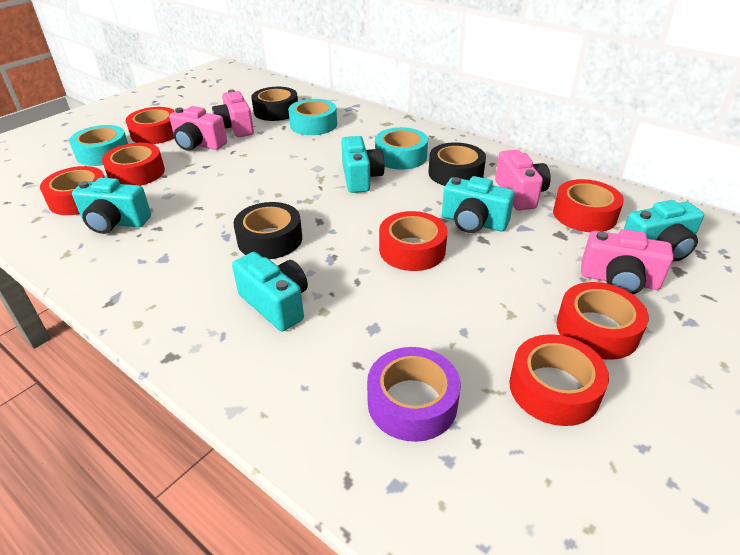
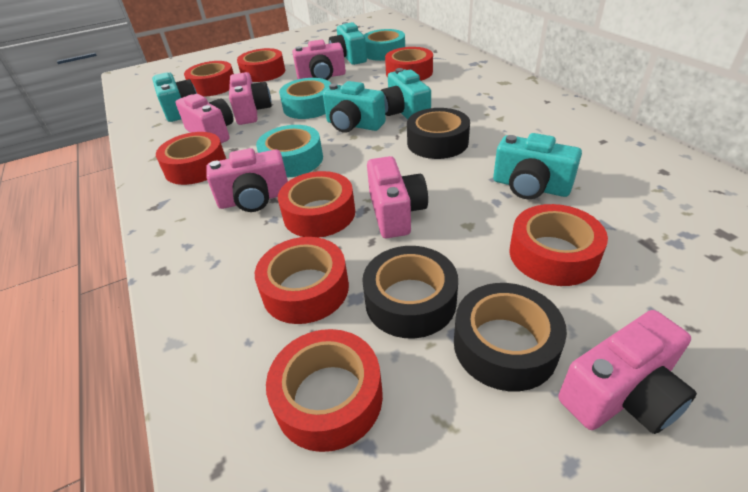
pink camera: 4 -> 6
purple tape: 1 -> 0
red tape: 7 -> 8

